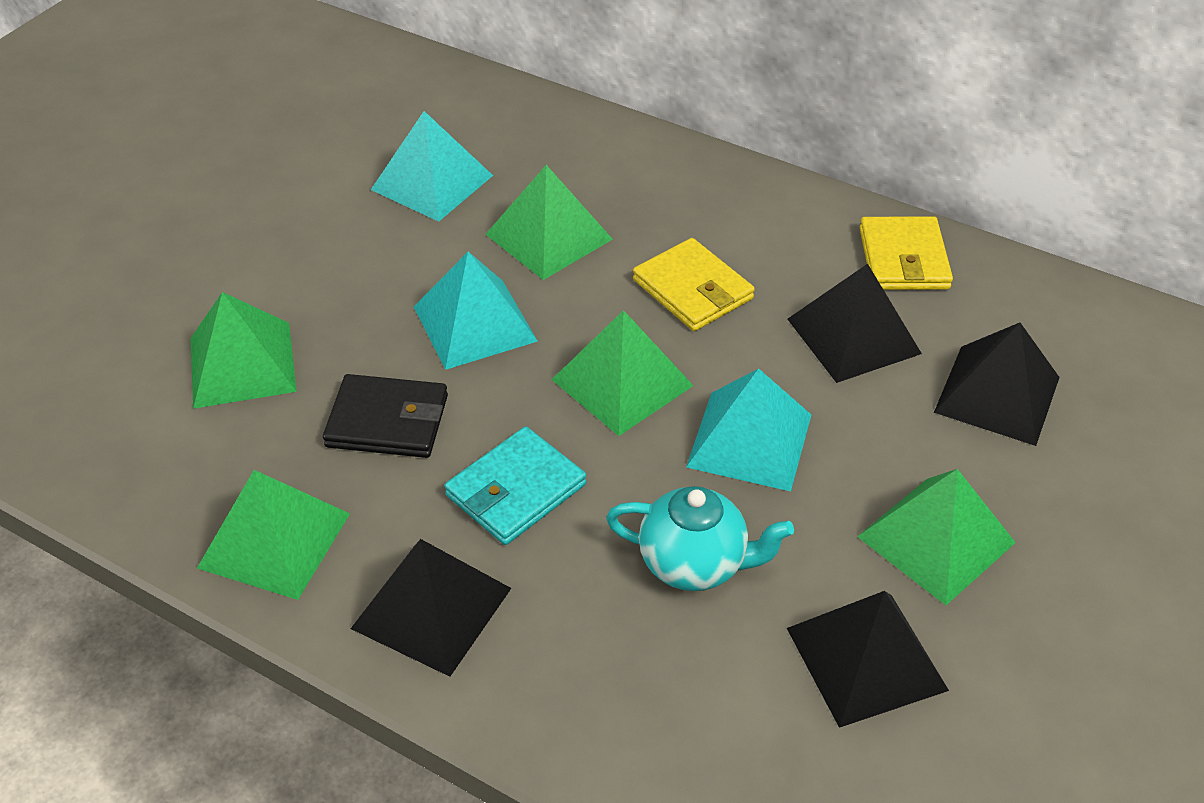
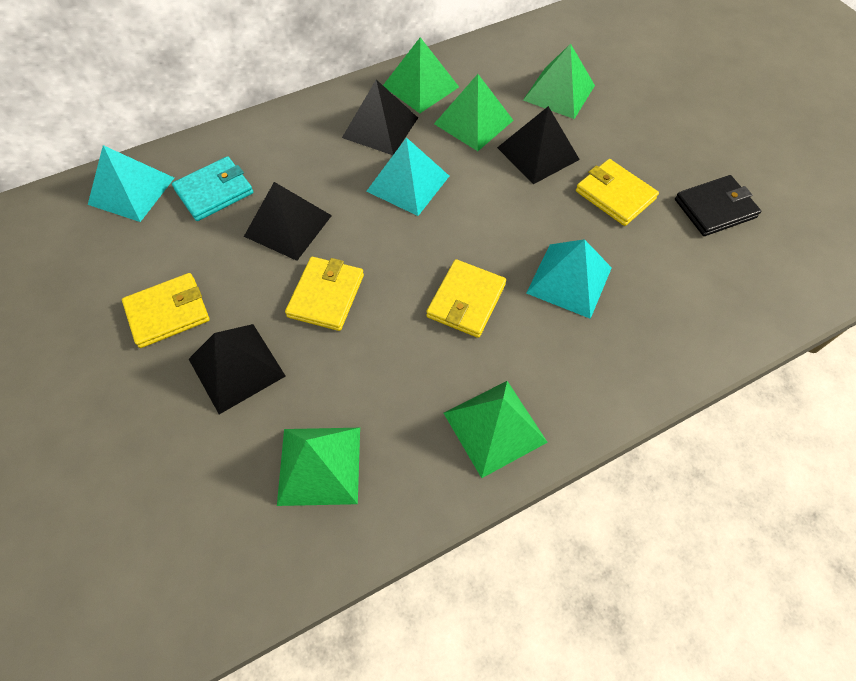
turquoise teapot: 1 -> 0
yellow wallet: 2 -> 4

